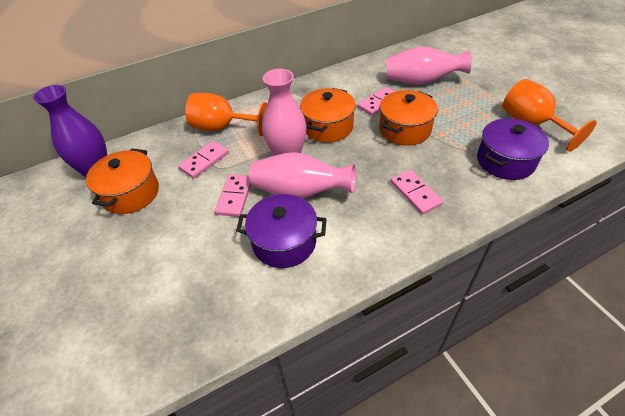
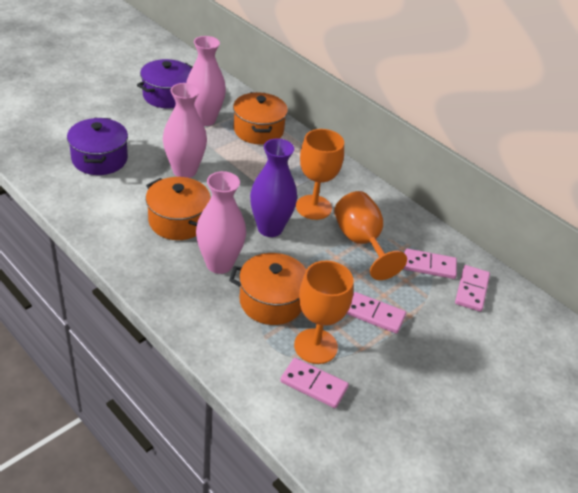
orange goblet: 2 -> 3

